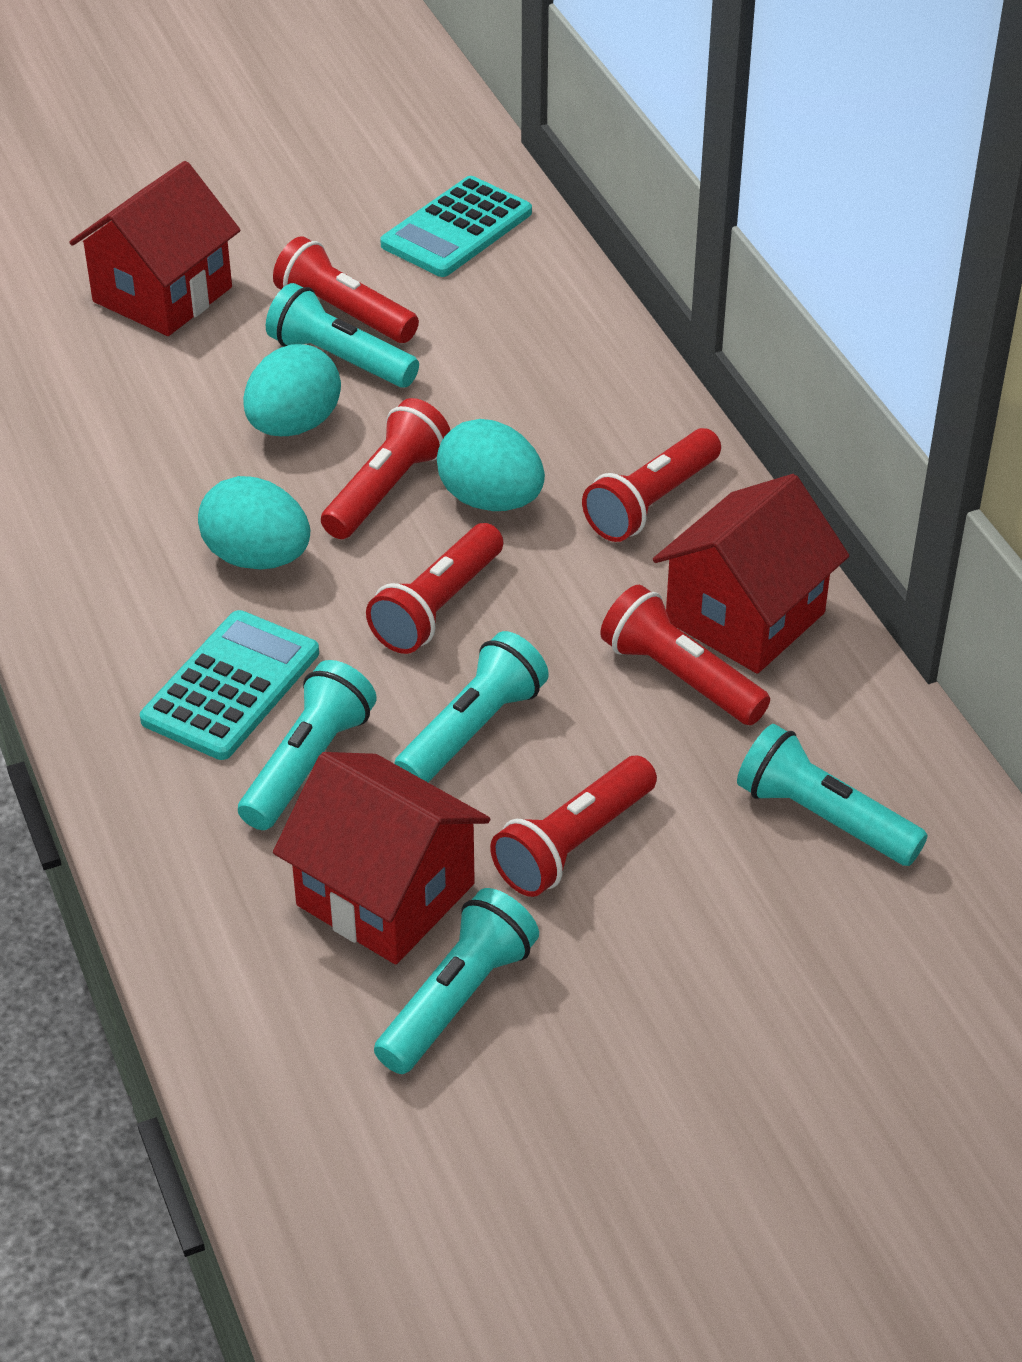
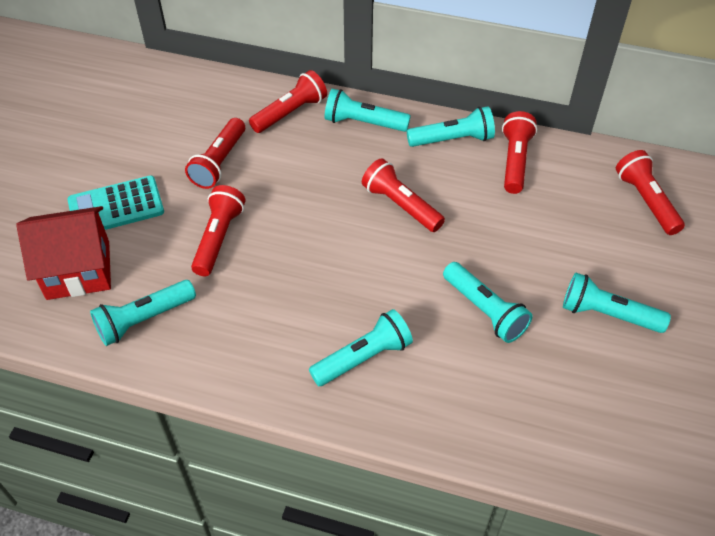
red house: 3 -> 1
turquoise calculator: 2 -> 1
turquoise egg: 3 -> 0
turquoise flashlight: 5 -> 6

